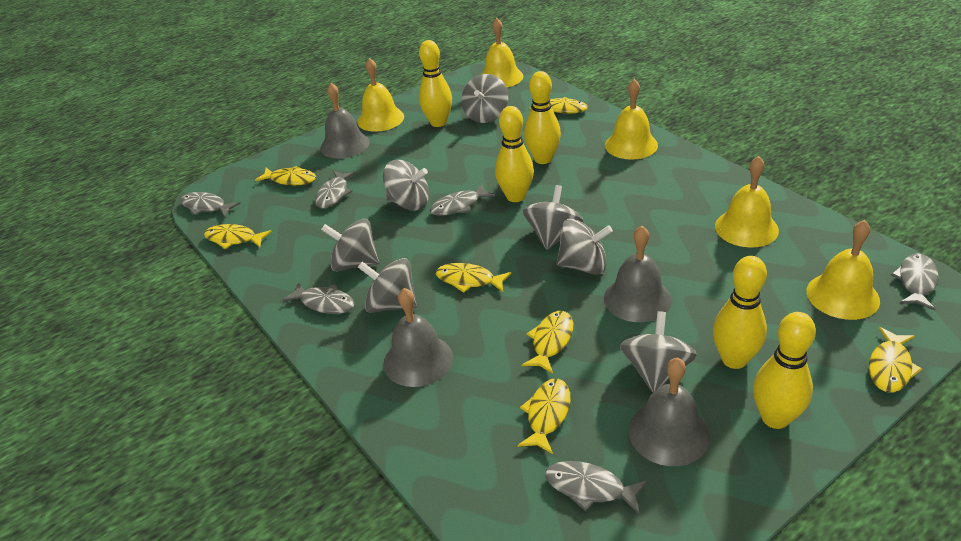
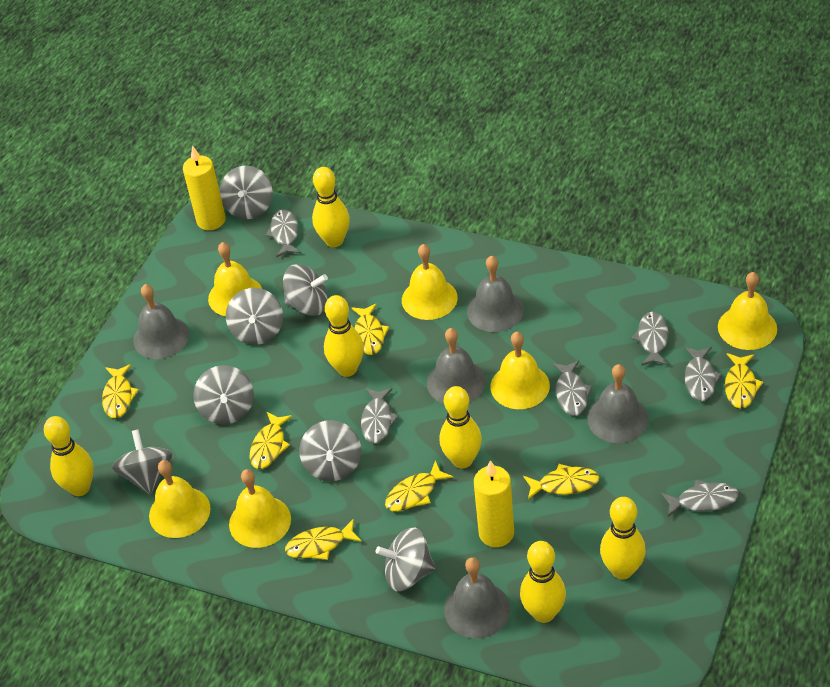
grey bell: 4 -> 5
yellow bell: 5 -> 6
yellow bowling pin: 5 -> 6
yellow candle: 0 -> 2

